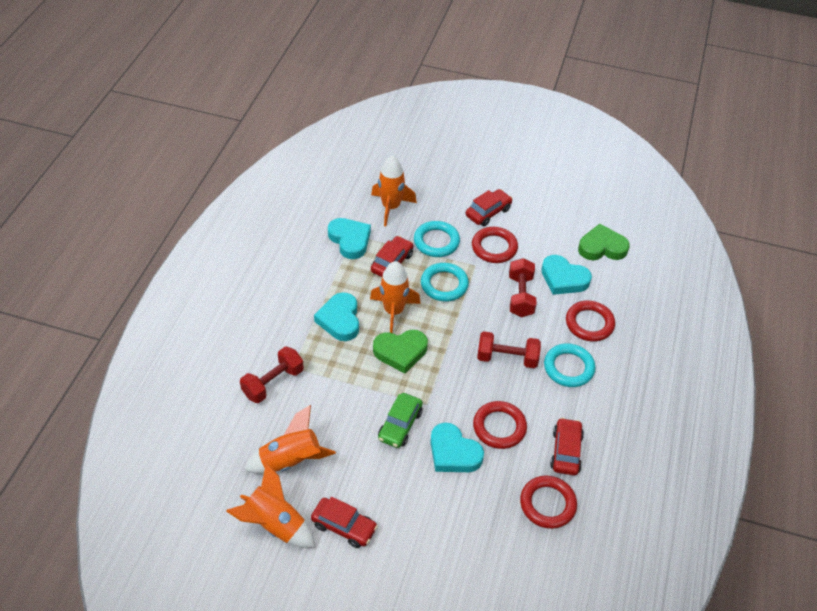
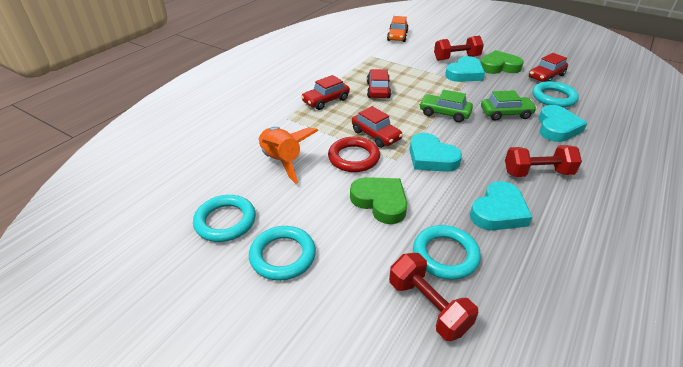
green car: 1 -> 2
orange car: 0 -> 1
orange rocket: 4 -> 1
red ring: 4 -> 1
turquoise ring: 3 -> 4

